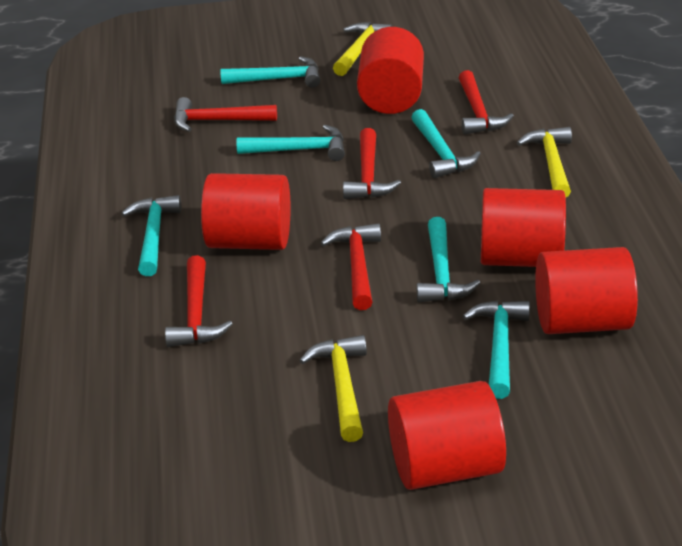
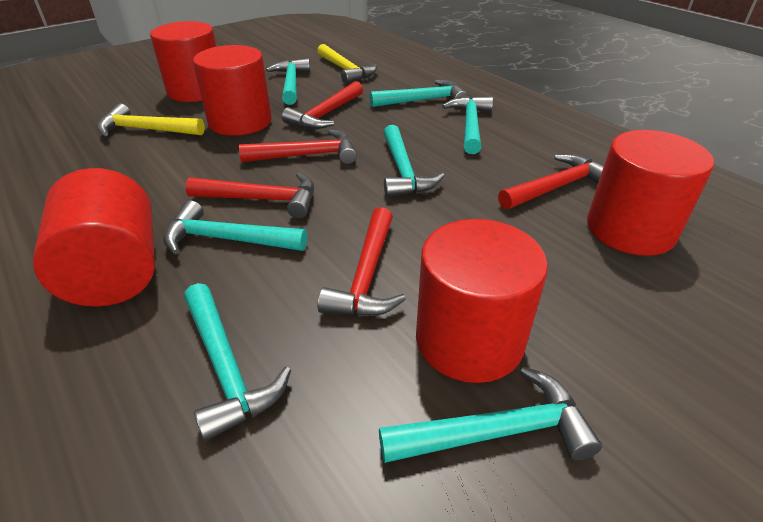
turquoise hammer: 6 -> 7
yellow hammer: 3 -> 2

